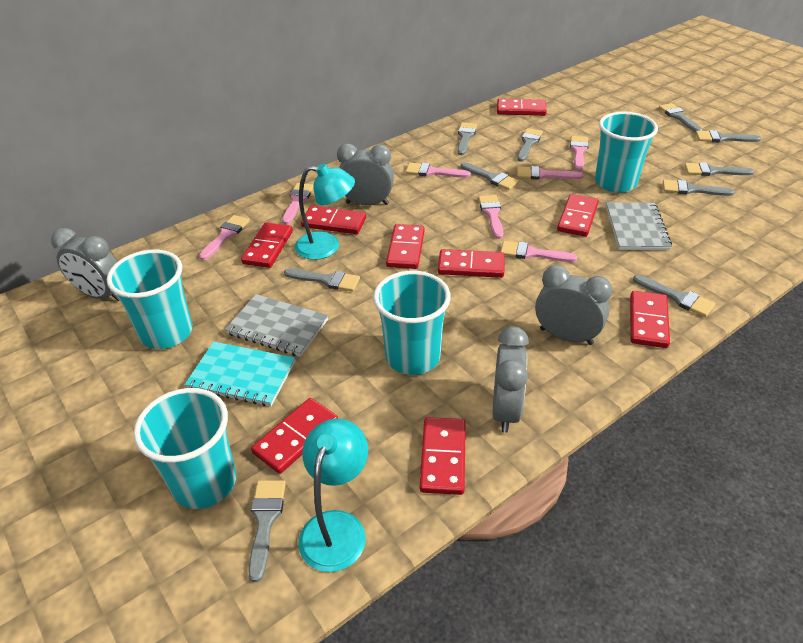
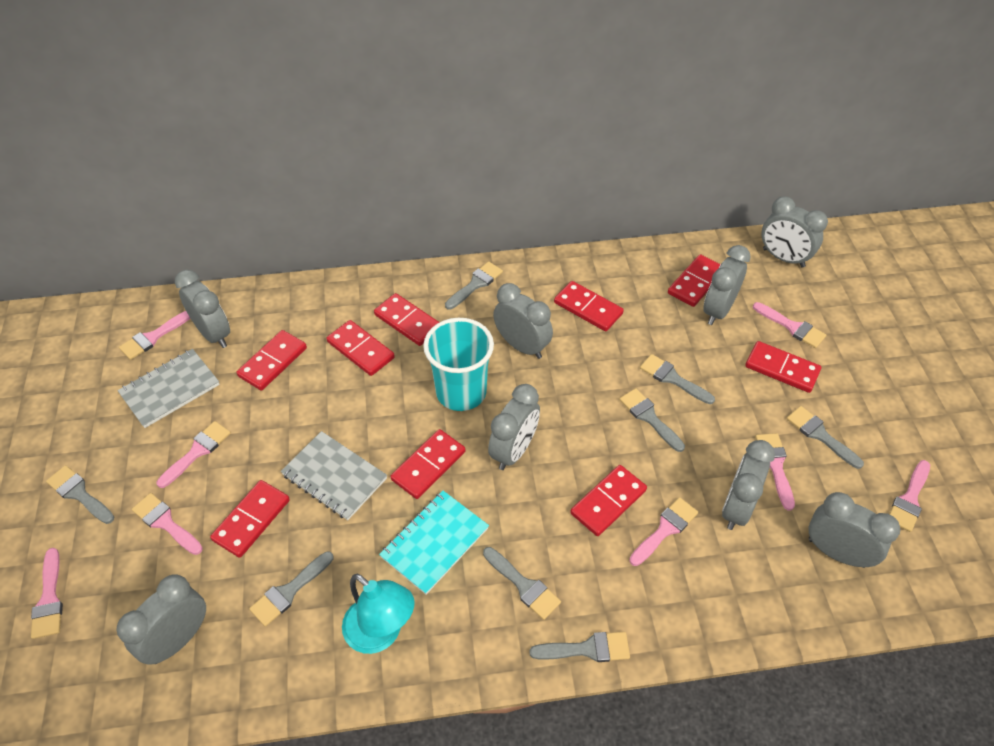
grey brush: 10 -> 8
grey clock: 4 -> 8
pink brush: 7 -> 8
turquoise cup: 4 -> 1
turquoise lamp: 2 -> 1

